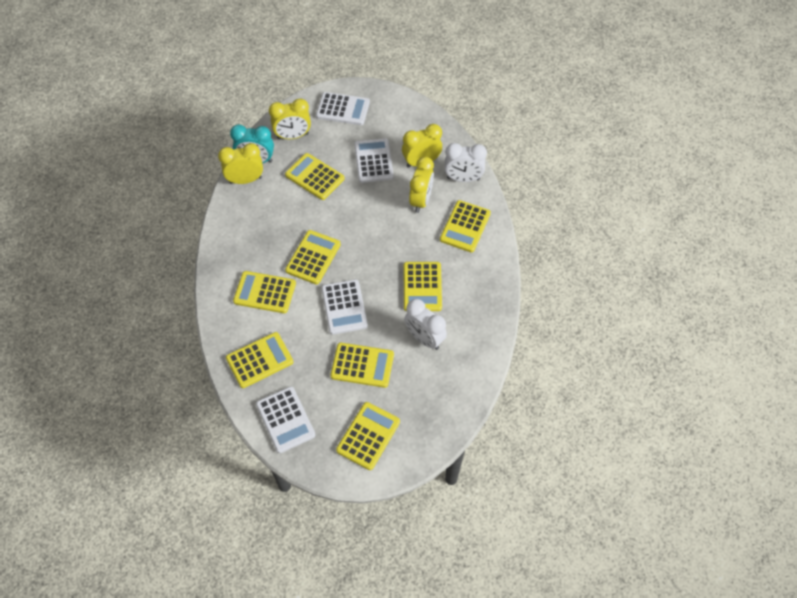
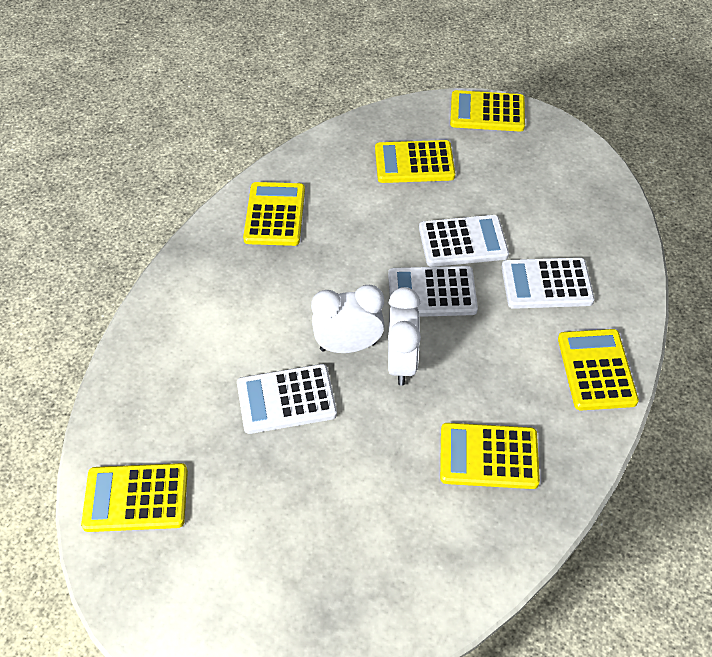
turquoise clock: 1 -> 0
yellow calculator: 8 -> 6
yellow clock: 4 -> 0

